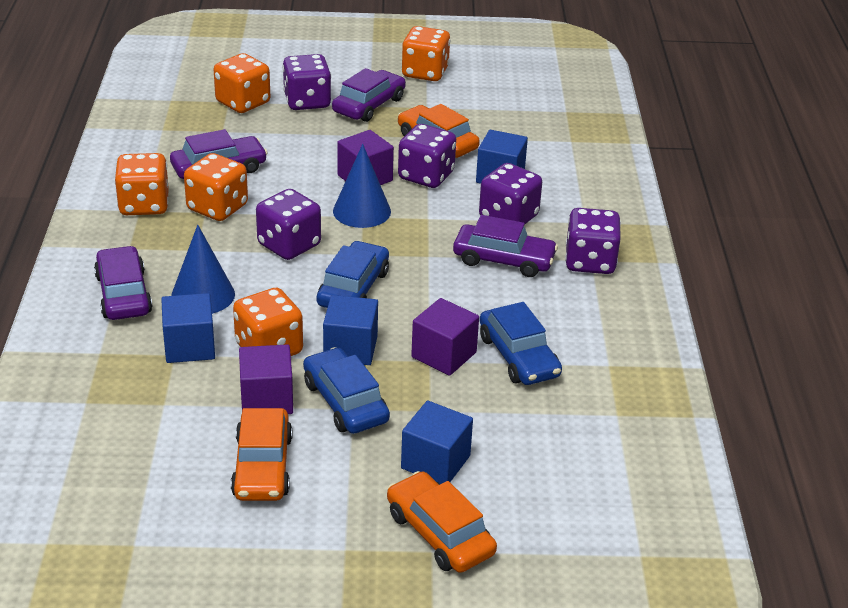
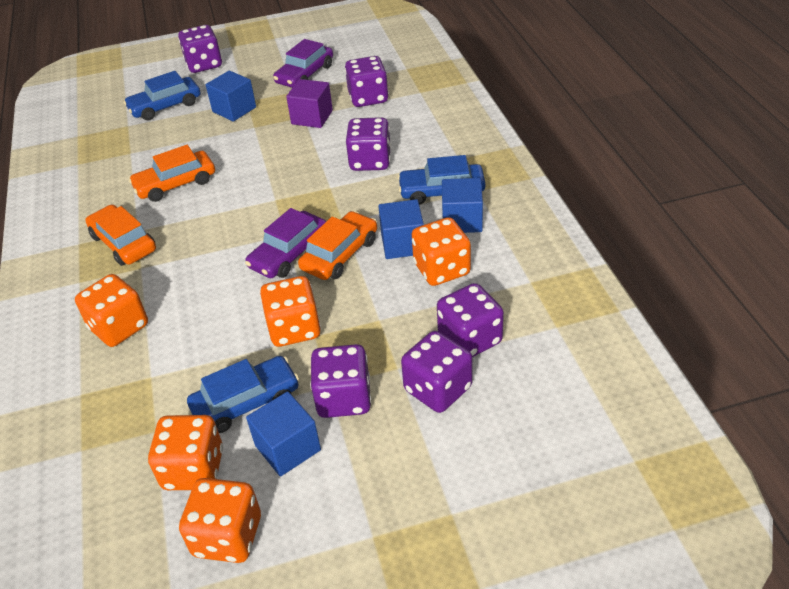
blue cone: 2 -> 0
purple car: 4 -> 2
purple cube: 3 -> 1
purple dice: 5 -> 6

